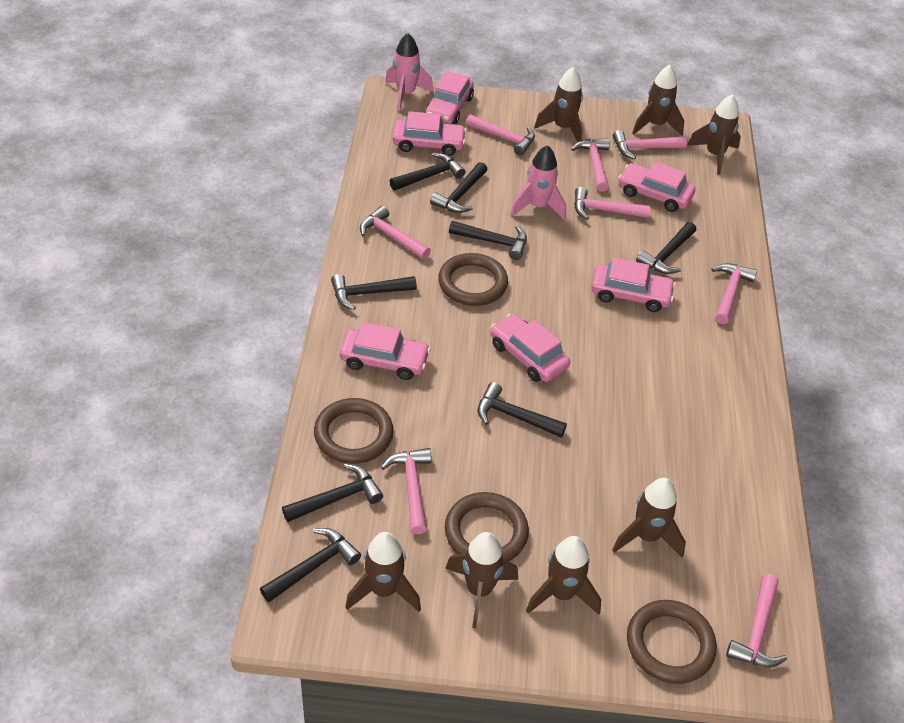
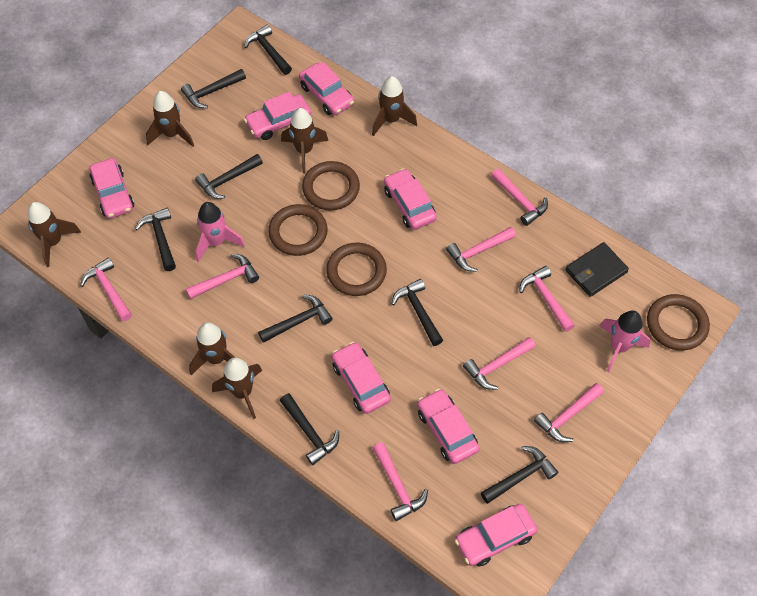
black wallet: 0 -> 1
brown rocket: 7 -> 6
pink car: 6 -> 7

